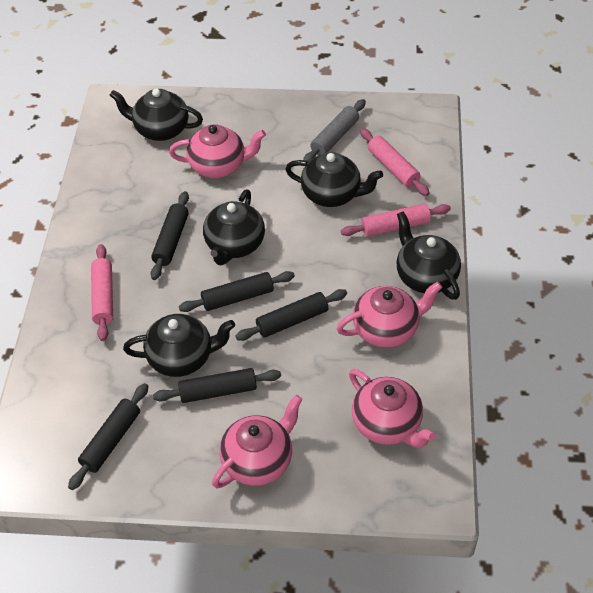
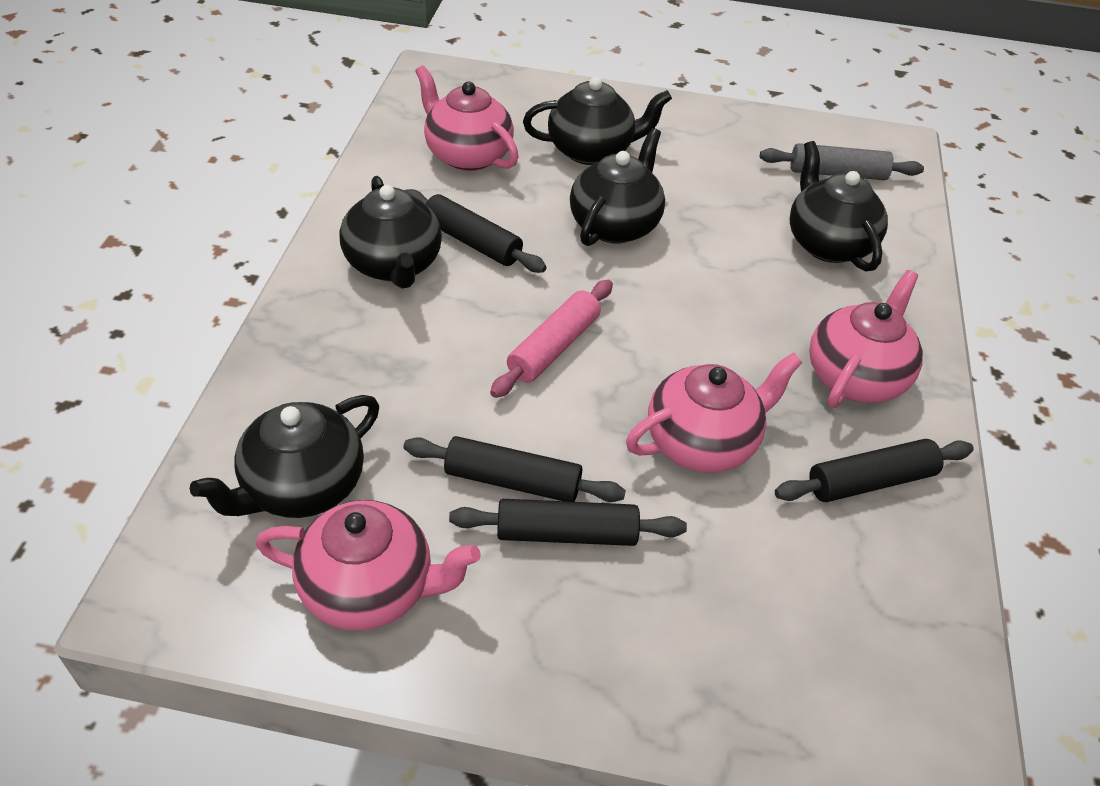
black rolling pin: 5 -> 4
pink rolling pin: 3 -> 1

